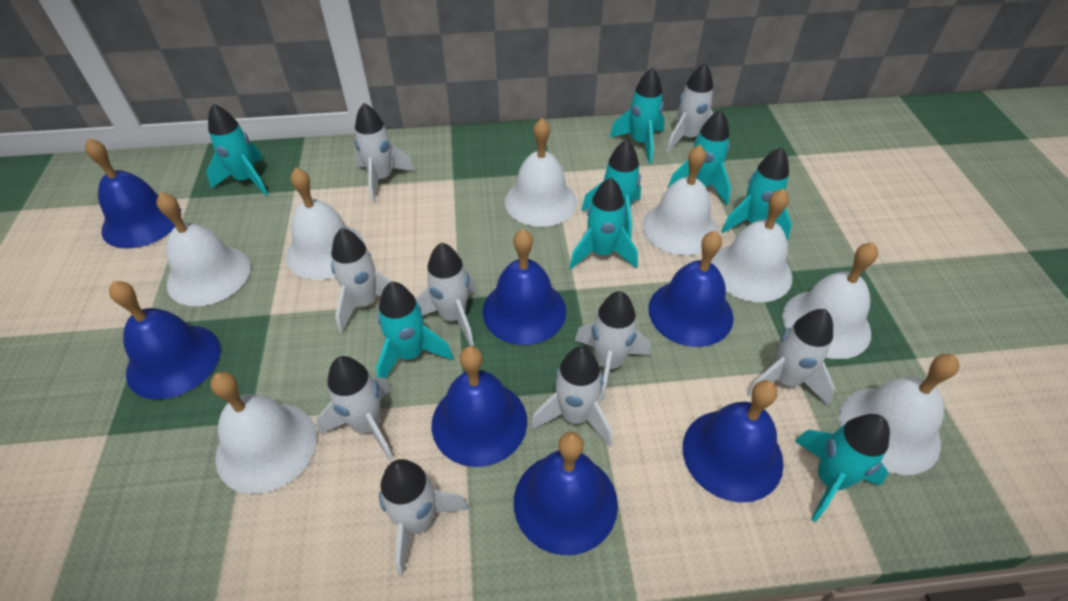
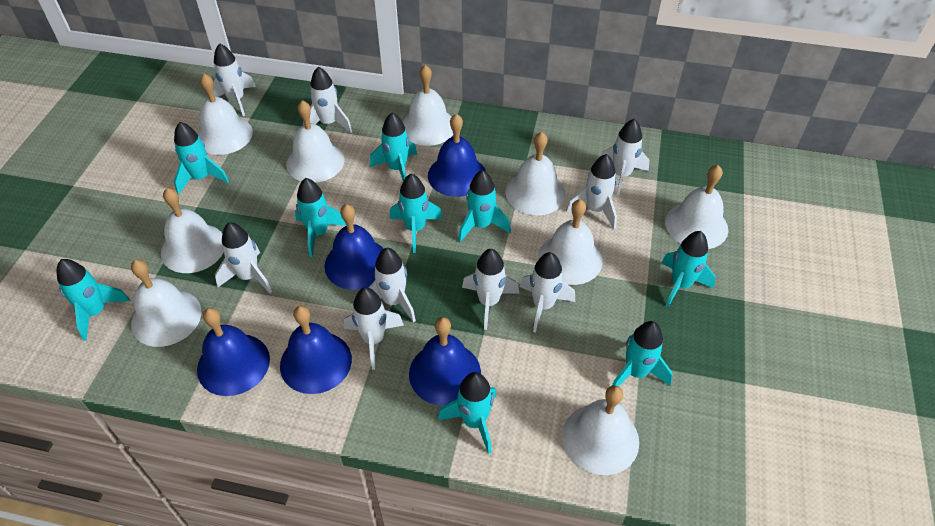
blue bell: 7 -> 5
turquoise rocket: 8 -> 9
white bell: 8 -> 9

